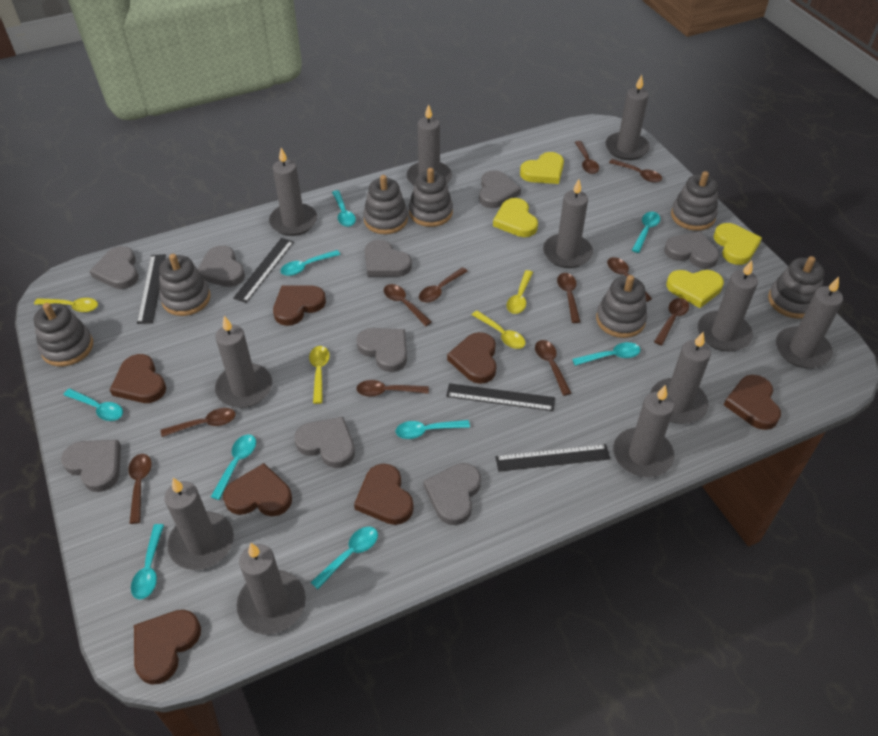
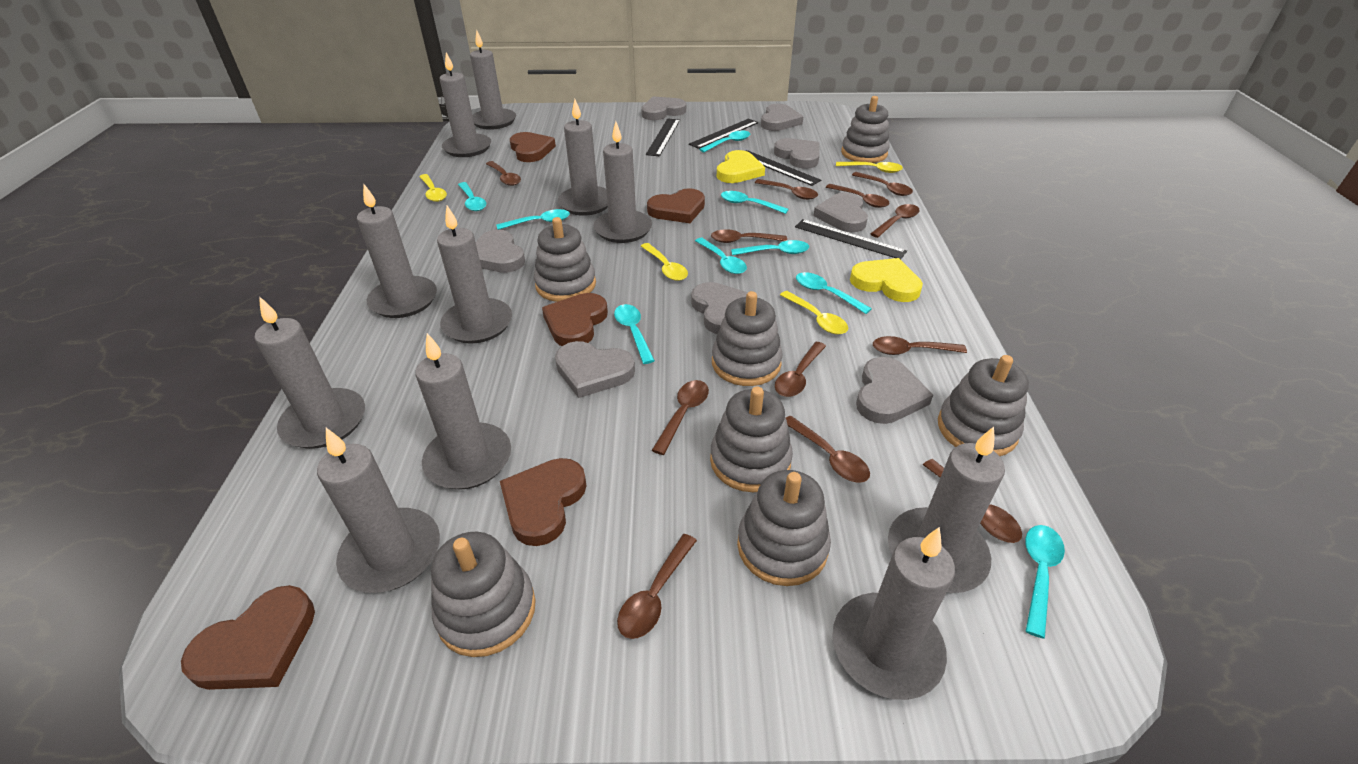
brown heart: 7 -> 5
brown spoon: 11 -> 12
grey heart: 9 -> 8
yellow heart: 4 -> 2

